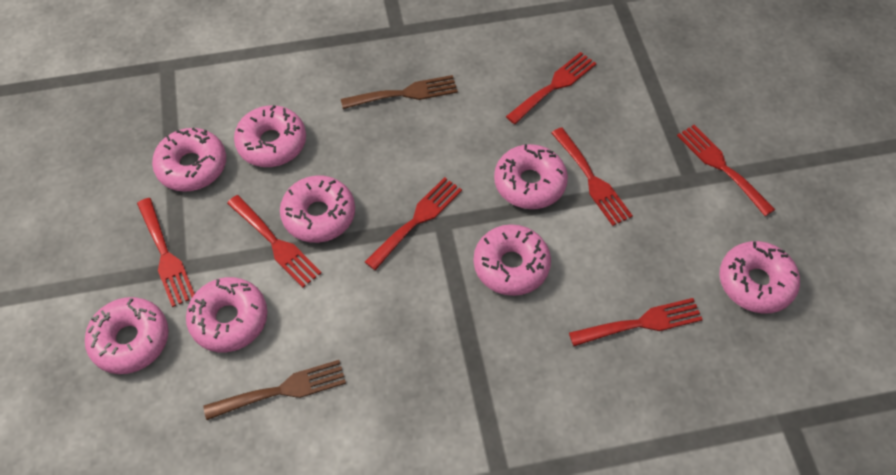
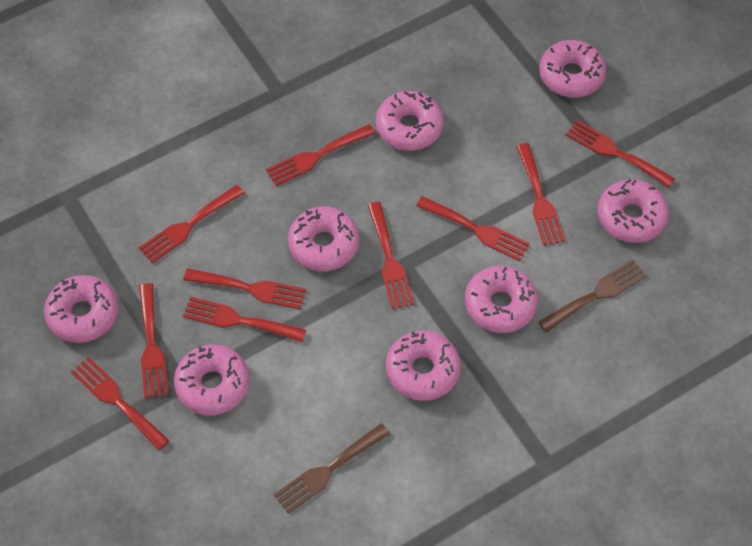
red fork: 7 -> 10

